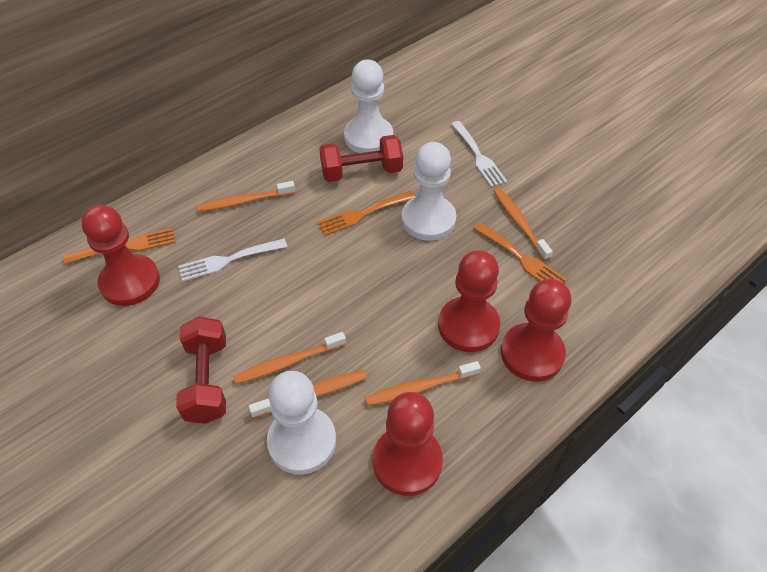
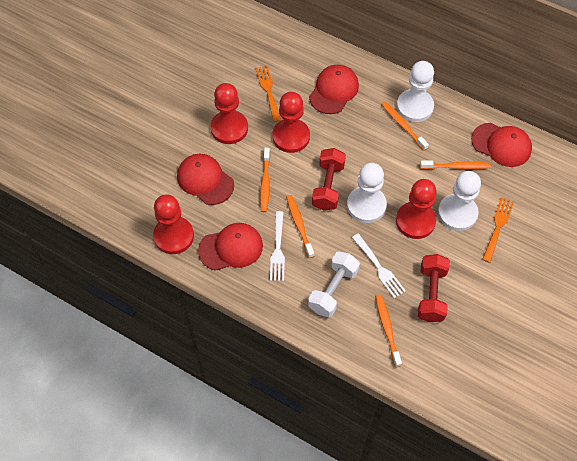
orange fork: 3 -> 2
red cap: 0 -> 4
white dumbbell: 0 -> 1

